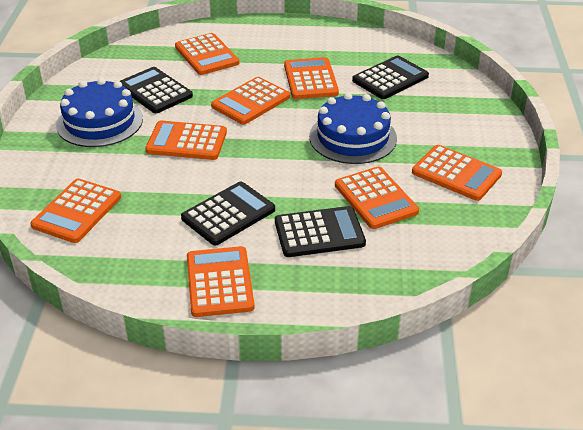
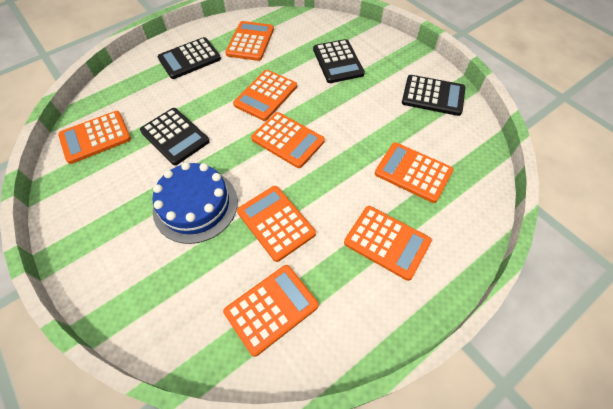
blue cake: 2 -> 1

